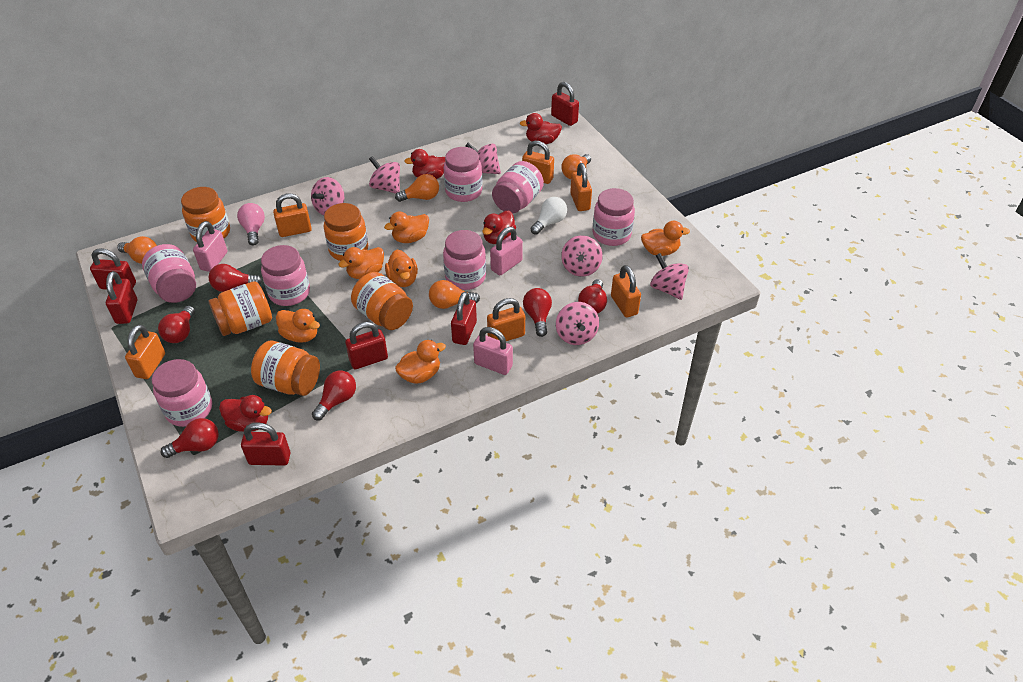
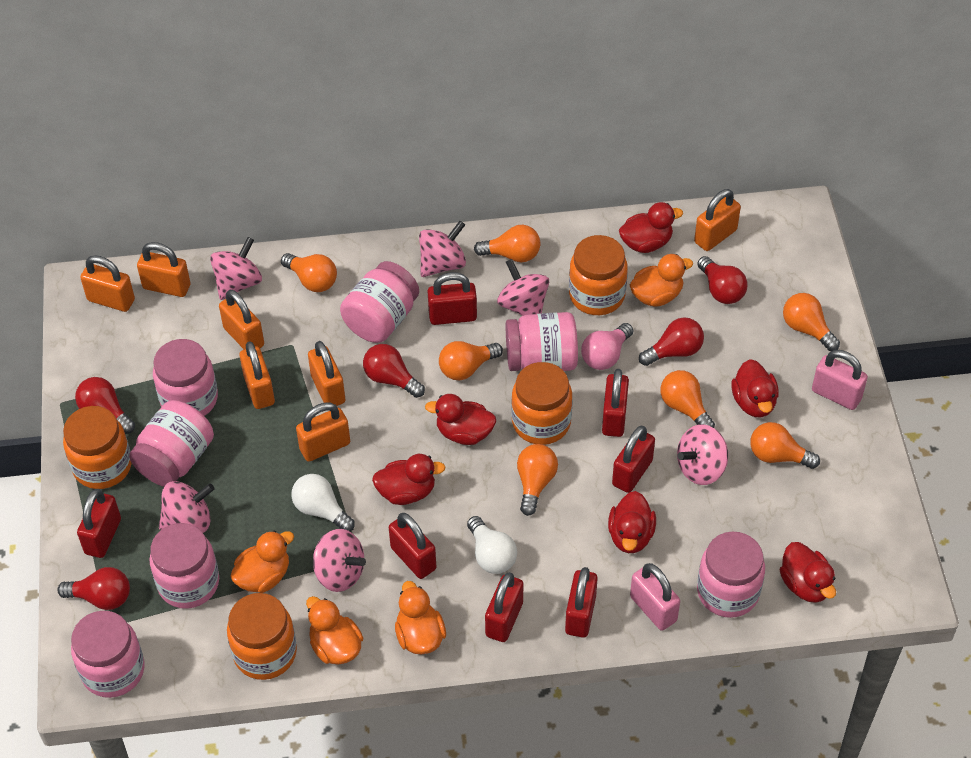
orange duck: 6 -> 4
orange jar: 5 -> 4
orange light bulb: 4 -> 7
orange padlock: 6 -> 7
pink padlock: 3 -> 2
red duck: 4 -> 6
red light bulb: 6 -> 5
red padlock: 6 -> 7
white light bulb: 1 -> 2

